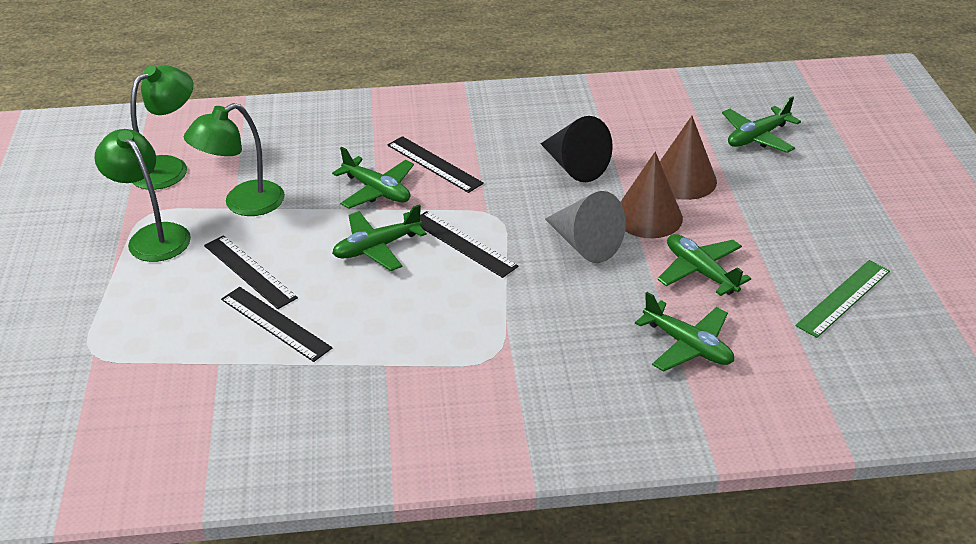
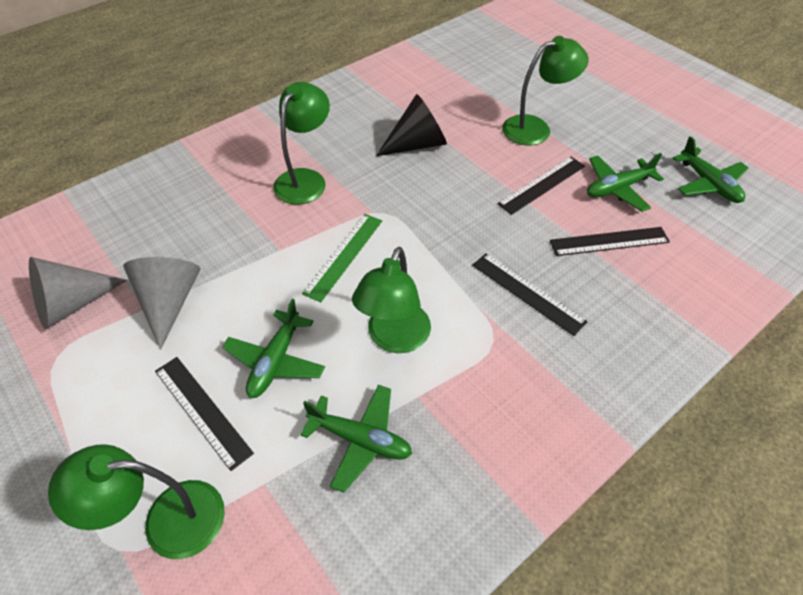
brown cone: 2 -> 0
green lamp: 3 -> 4
green plane: 5 -> 4
grey cone: 1 -> 2

